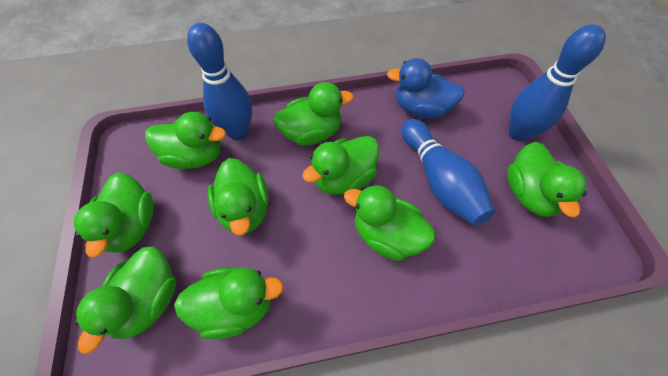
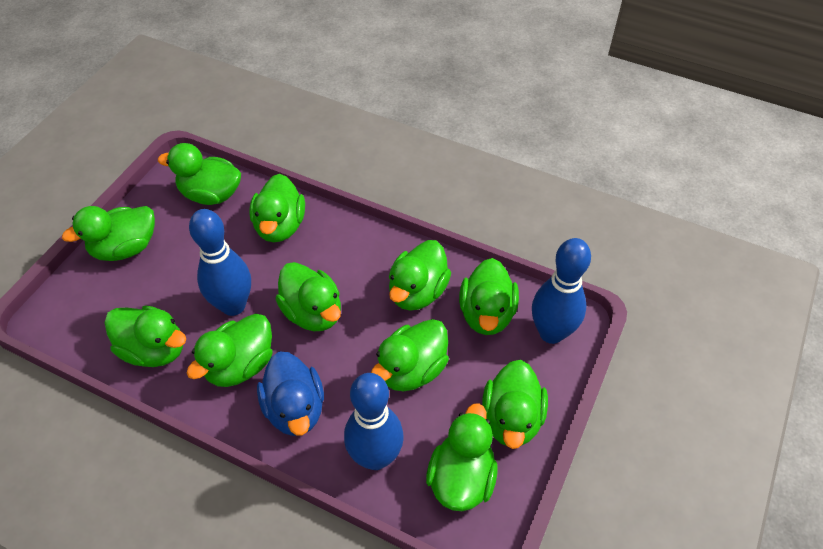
green duck: 9 -> 11

